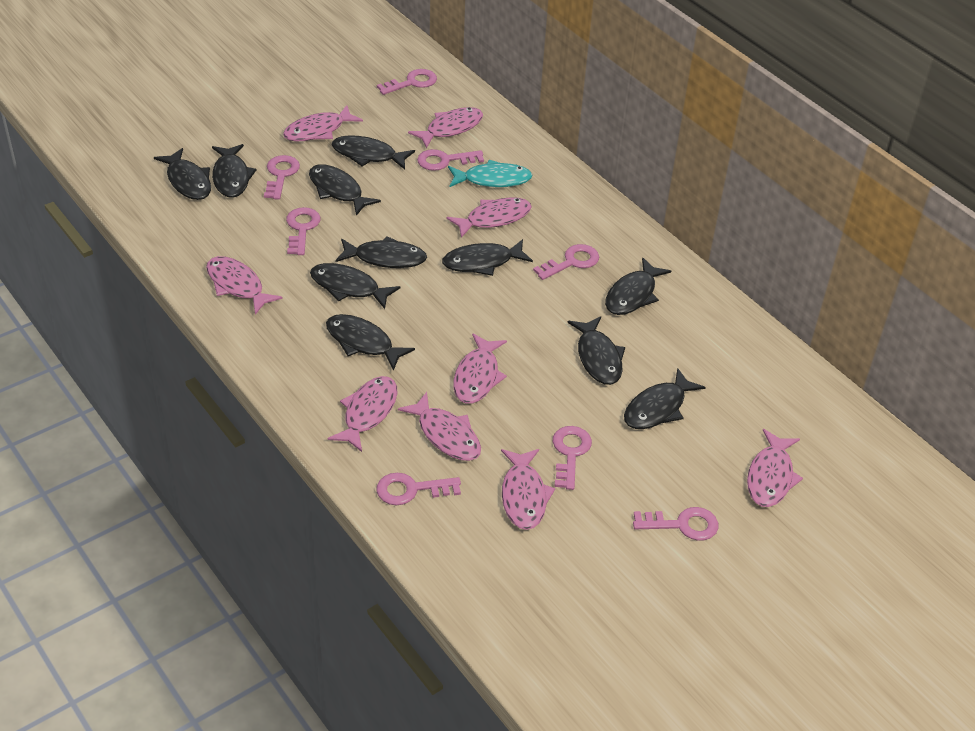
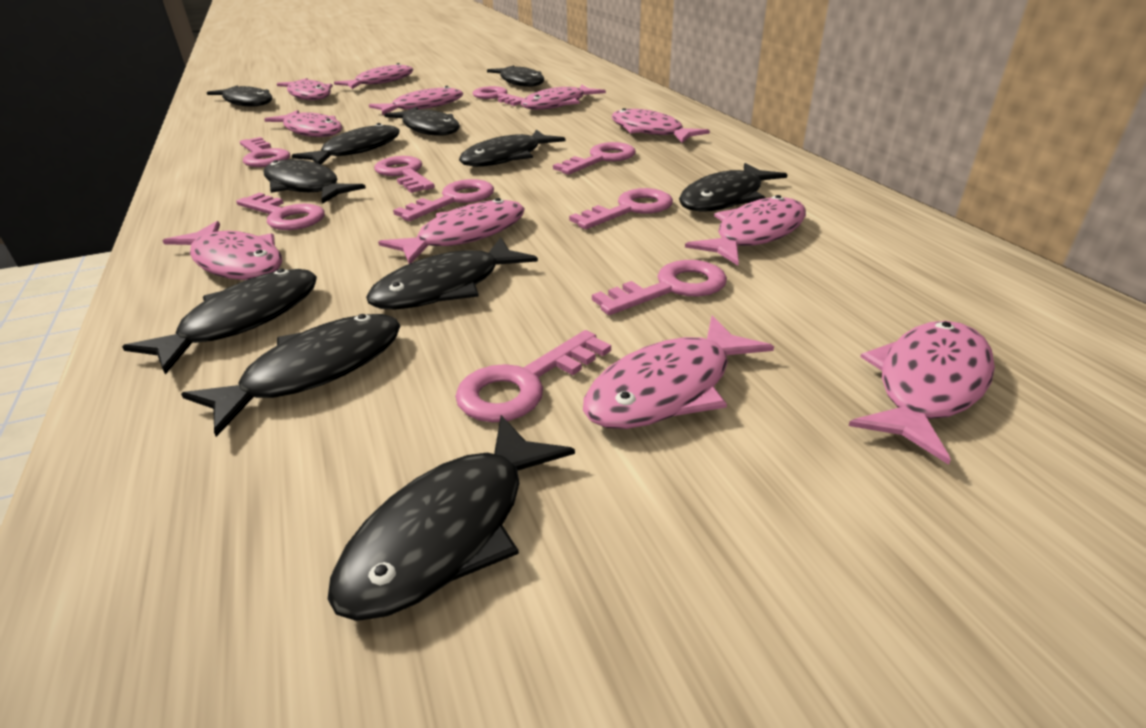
pink fish: 9 -> 11
pink key: 8 -> 9
turquoise fish: 1 -> 0

